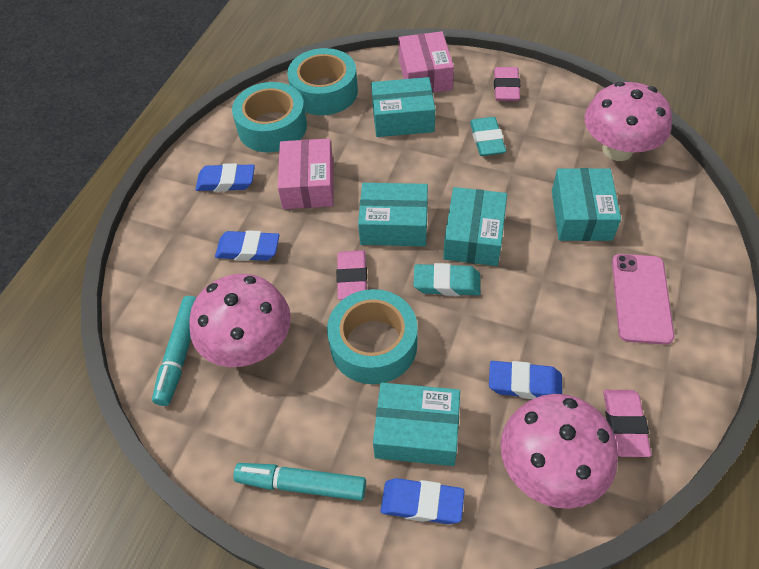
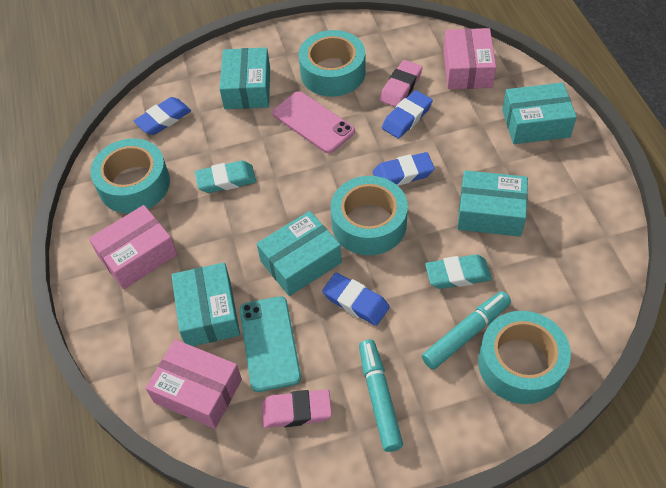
pink box: 2 -> 3
pink eraser: 3 -> 2
pink mushroom: 3 -> 0
turquoise phone: 0 -> 1
turquoise tape: 3 -> 4

